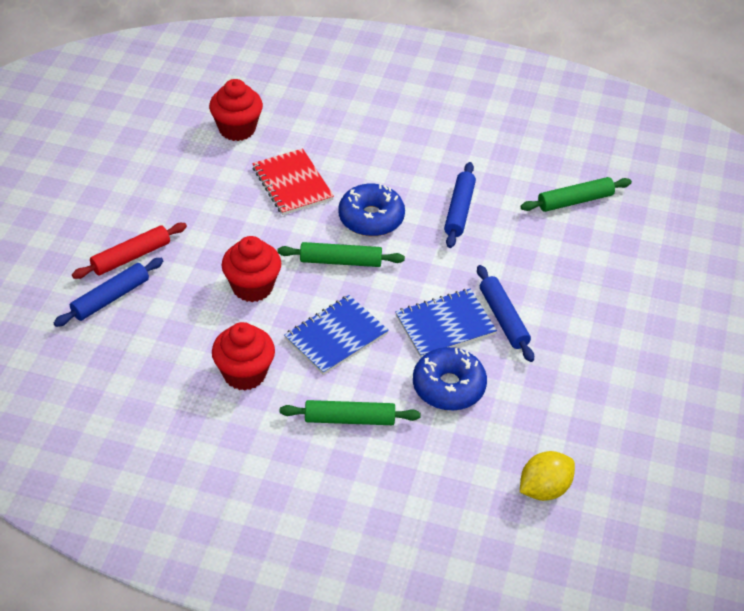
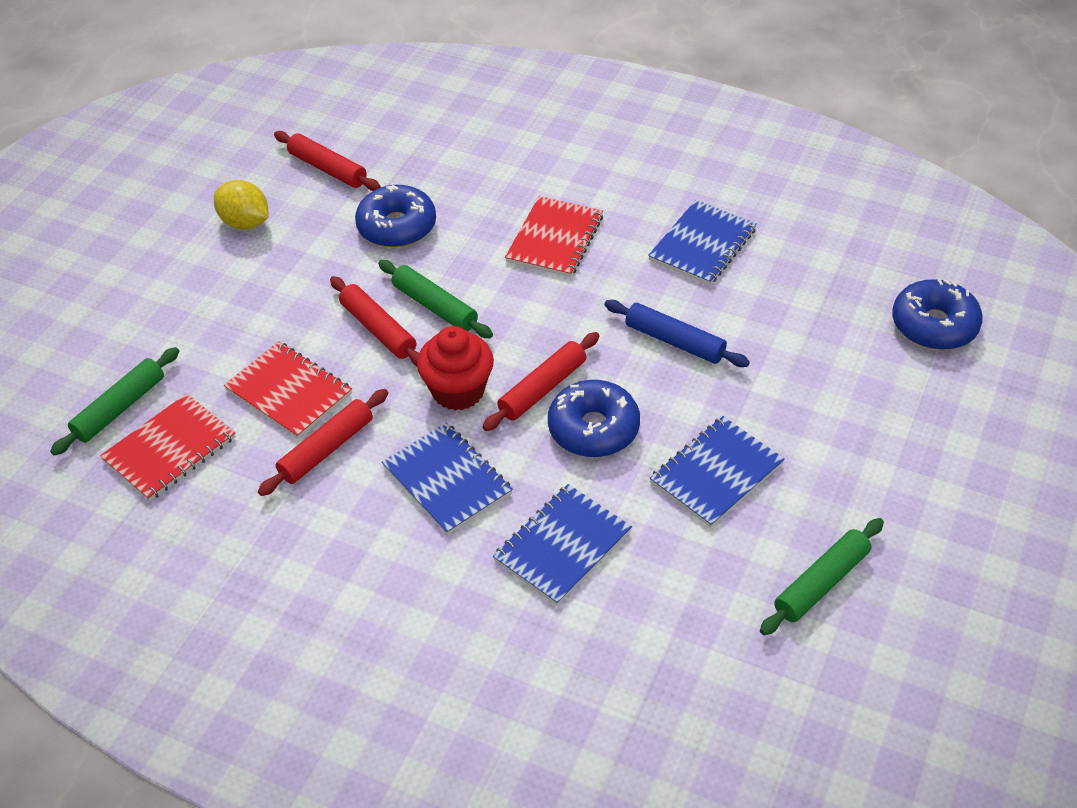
blue donut: 2 -> 3
blue notebook: 2 -> 4
blue rolling pin: 3 -> 1
red cupcake: 3 -> 1
red notebook: 1 -> 3
red rolling pin: 1 -> 4

